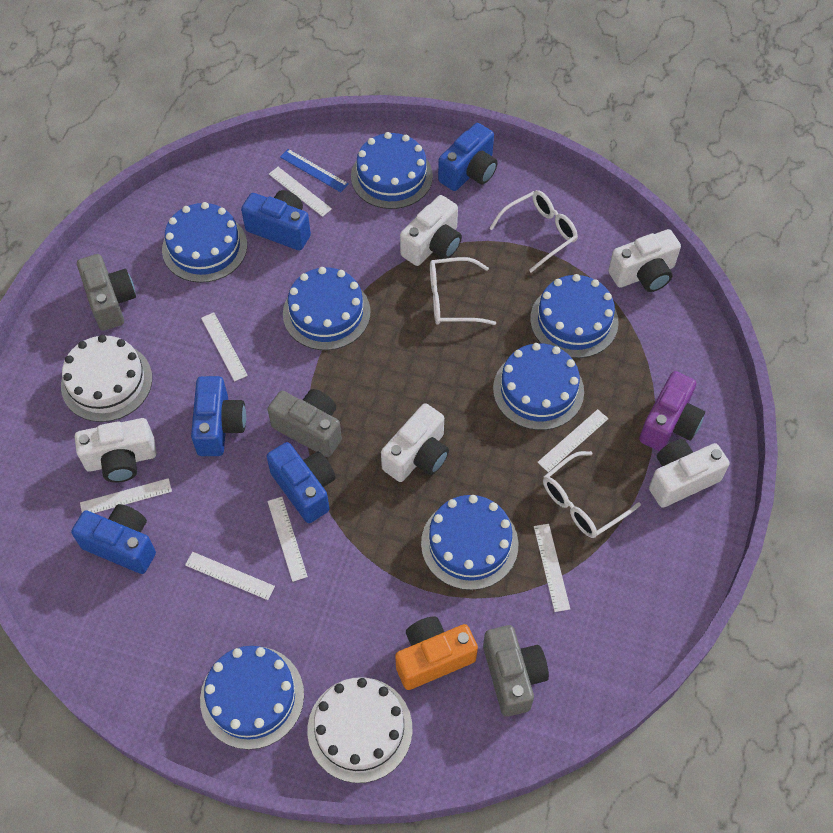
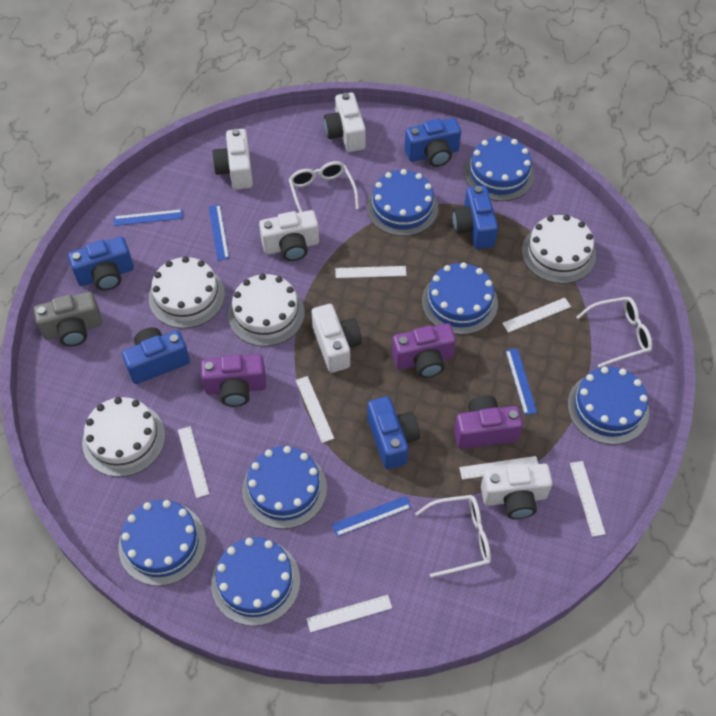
blue ruler: 1 -> 4
grey camera: 3 -> 1
orange camera: 1 -> 0
purple camera: 1 -> 3
white cake: 2 -> 4

